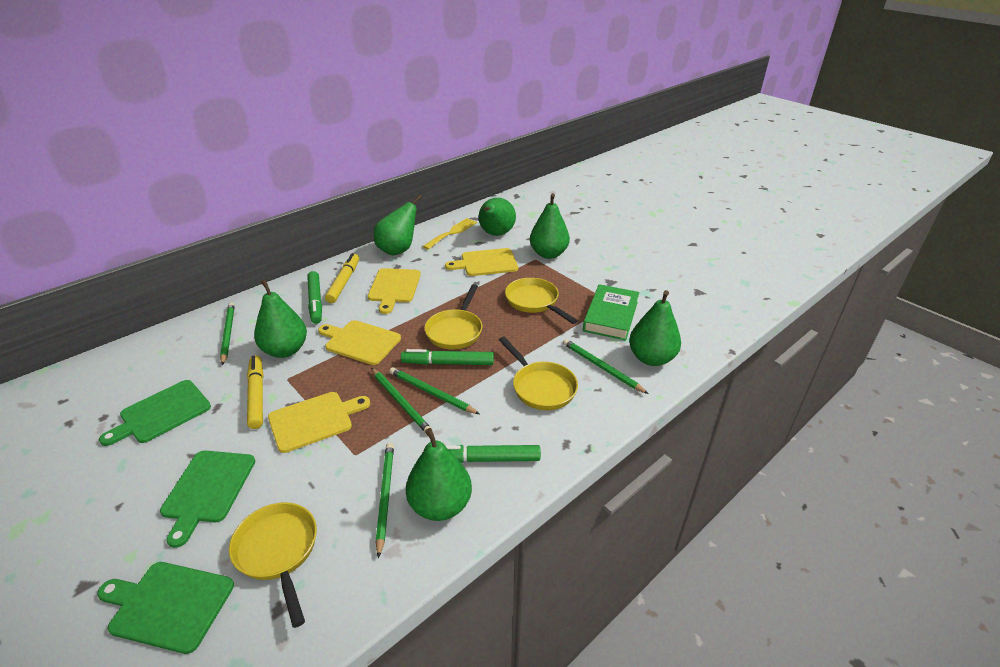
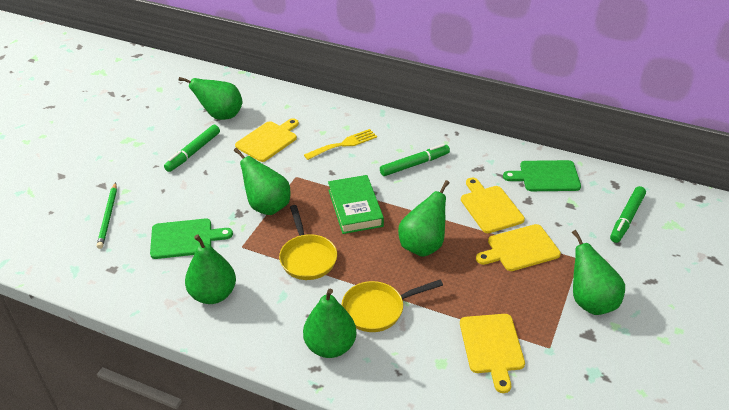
green cutting board: 3 -> 2
green pencil: 5 -> 1
yellow marker: 2 -> 0
yellow pan: 4 -> 2

